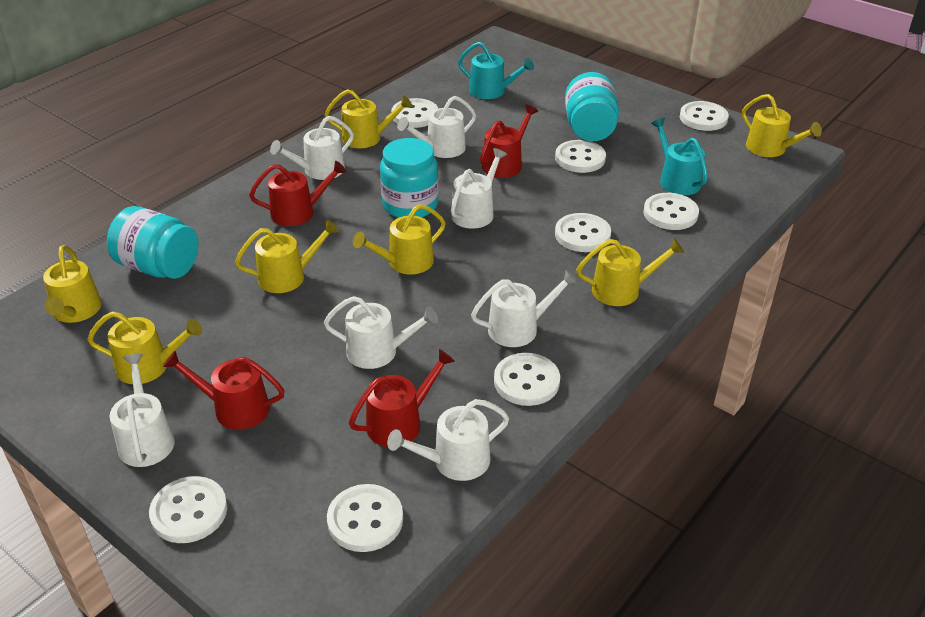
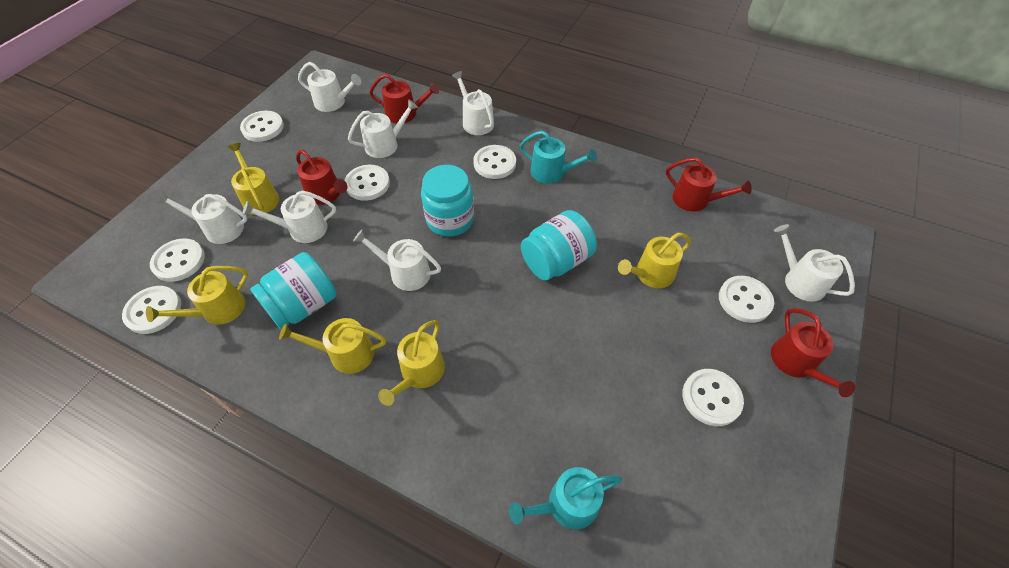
white button: 8 -> 7
yellow watering can: 7 -> 5

